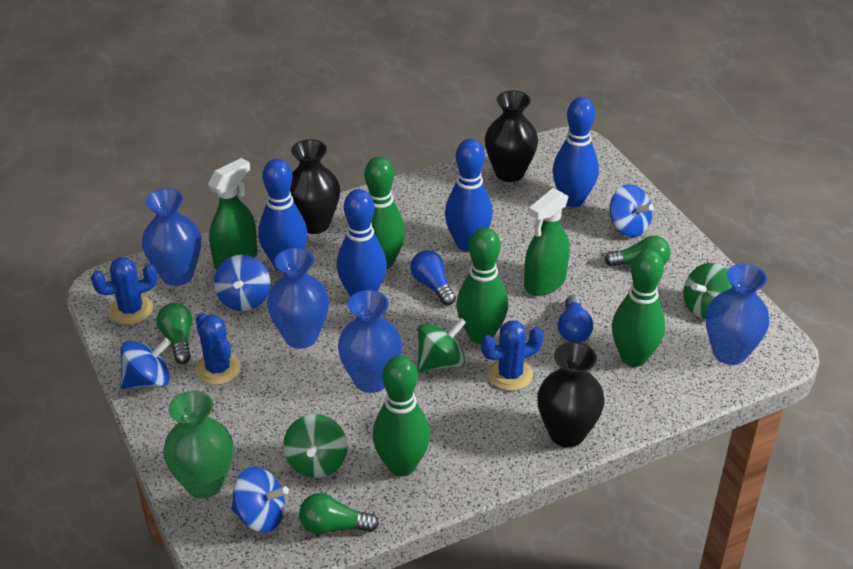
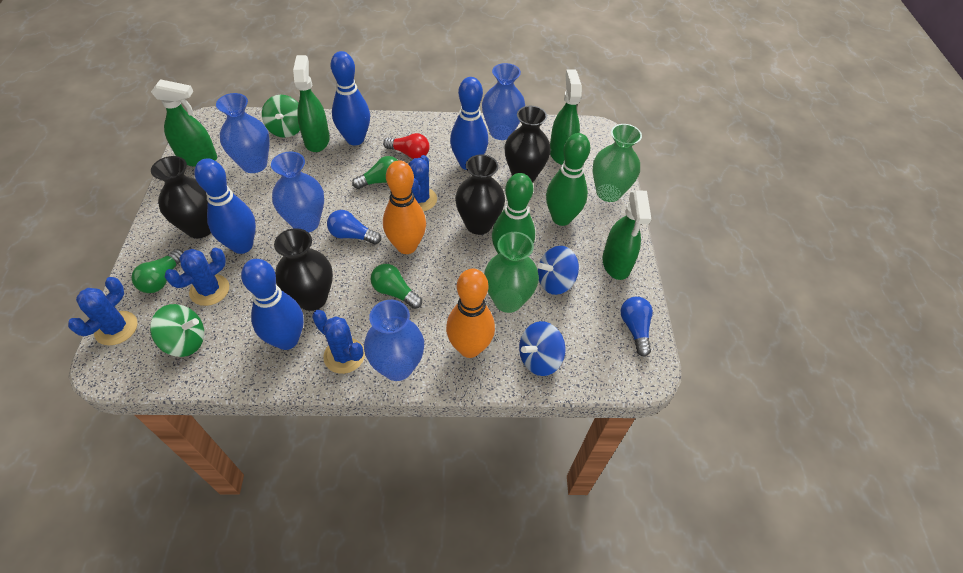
black vase: 3 -> 4
blue cactus: 3 -> 4
blue spinning top: 4 -> 2
green bowling pin: 4 -> 2
green spinning top: 3 -> 2
green spray bottle: 2 -> 4
green vase: 1 -> 2
orange bowling pin: 0 -> 2
red light bulb: 0 -> 1

